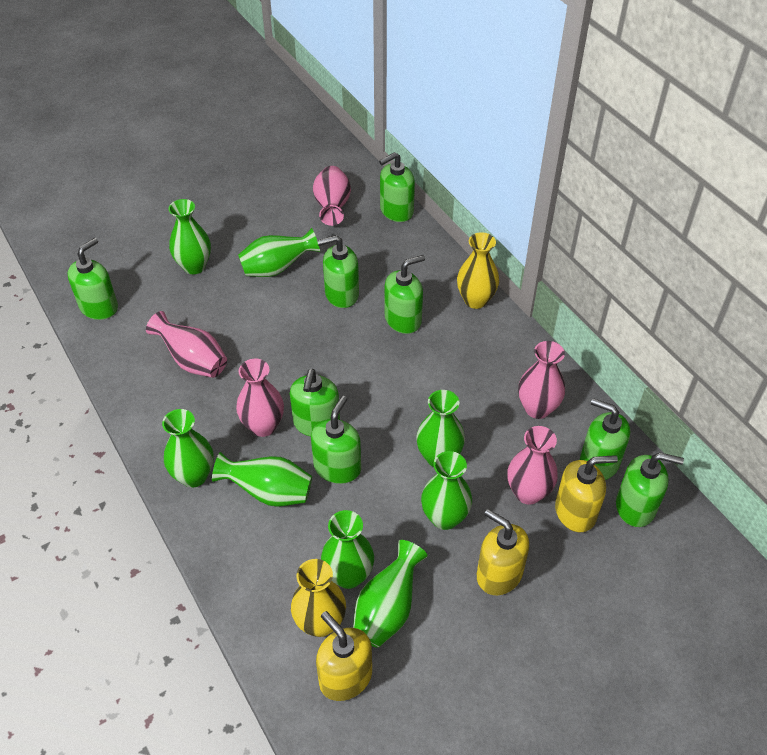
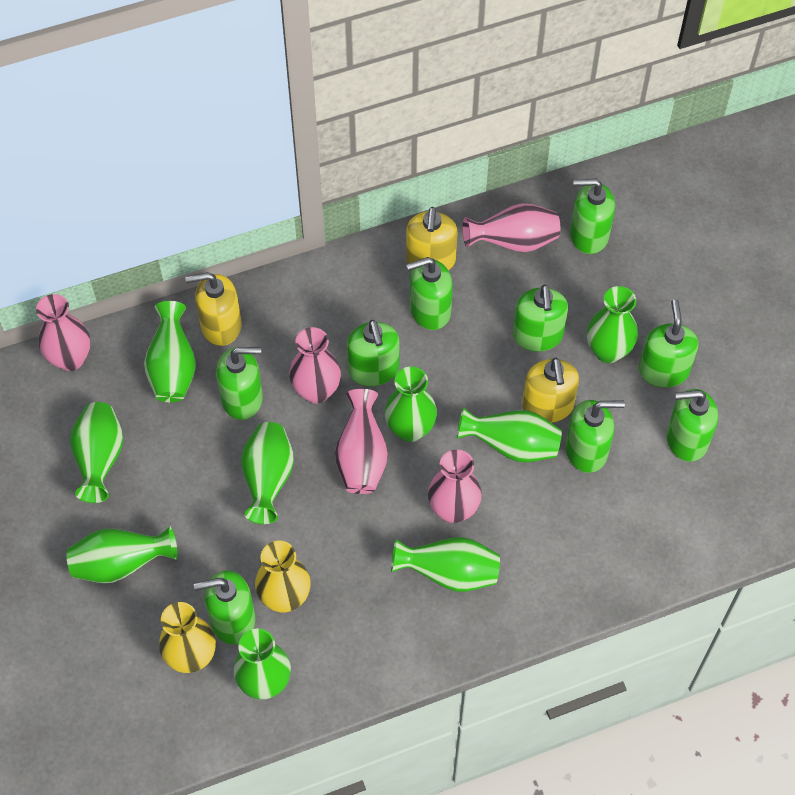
green soap dispenser: 8 -> 9
green vase: 8 -> 9

